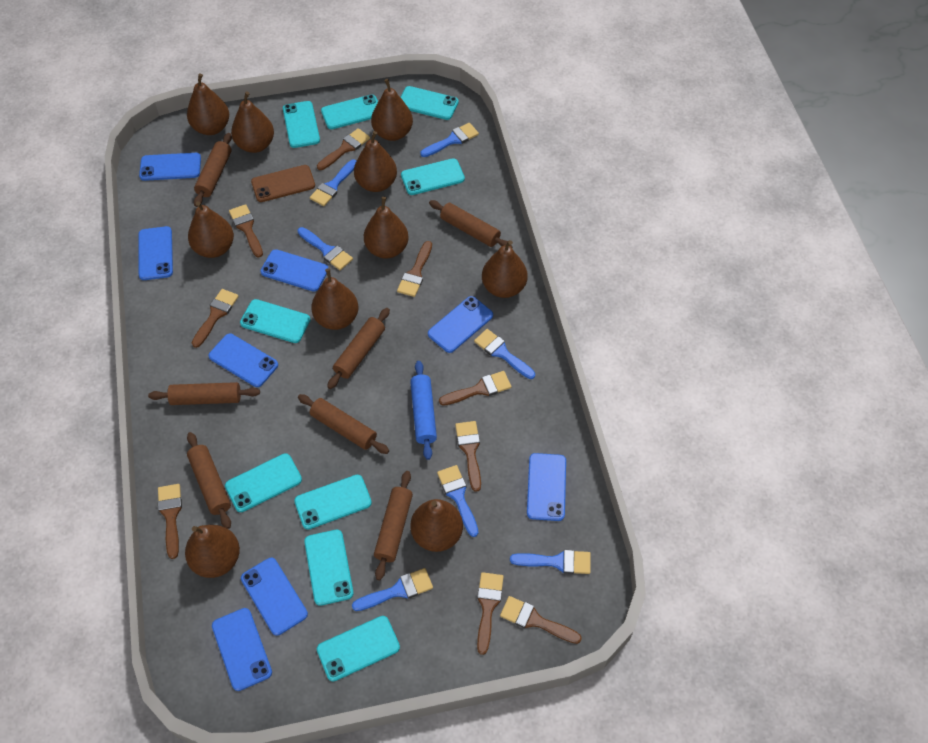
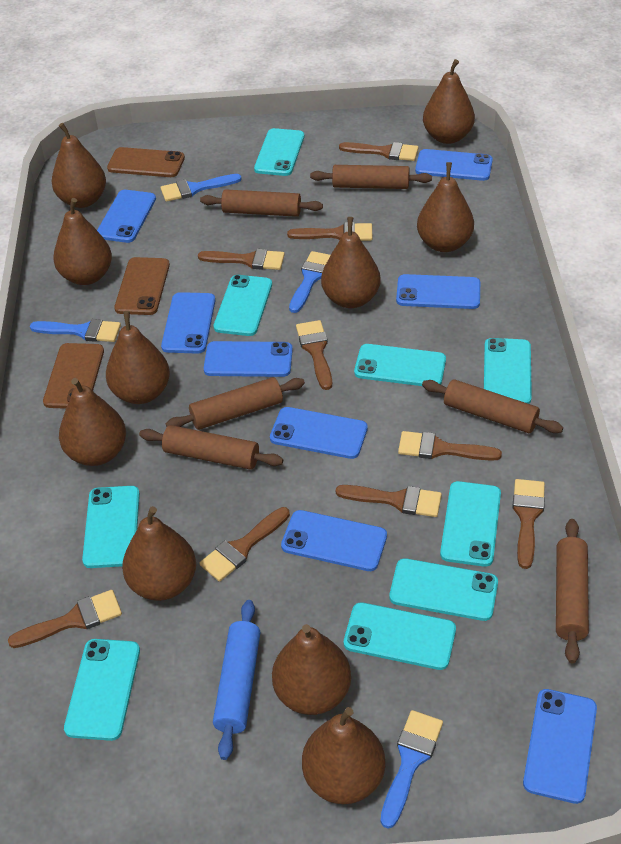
blue brush: 7 -> 4
brown phone: 1 -> 3
brown rolling pin: 7 -> 6

